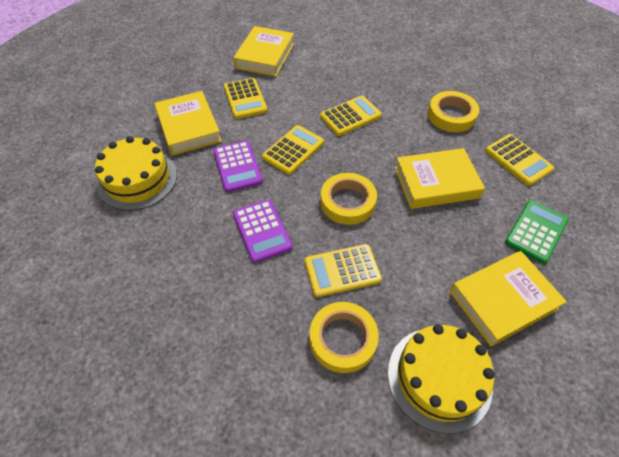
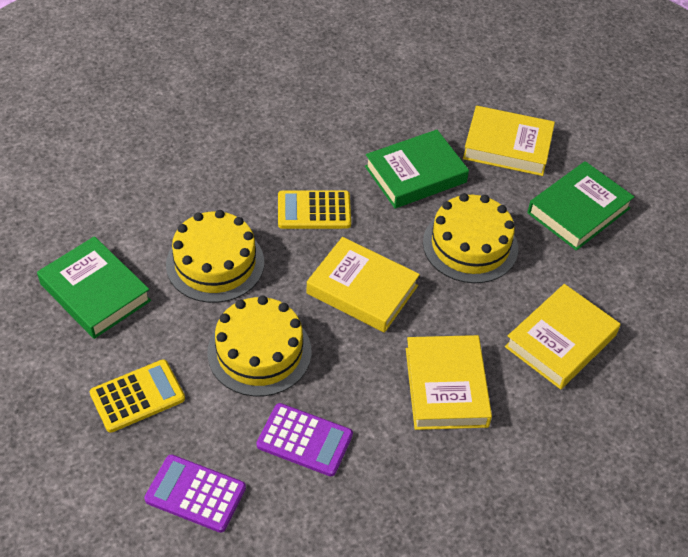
green book: 0 -> 3
green calculator: 1 -> 0
yellow cake: 2 -> 3
yellow calculator: 5 -> 2
yellow tape: 3 -> 0

